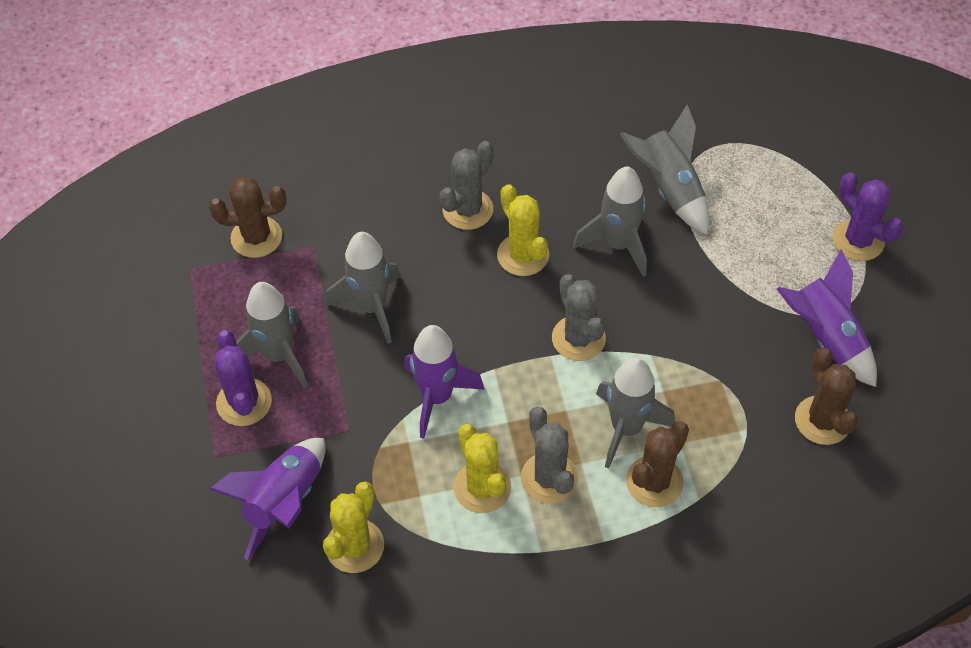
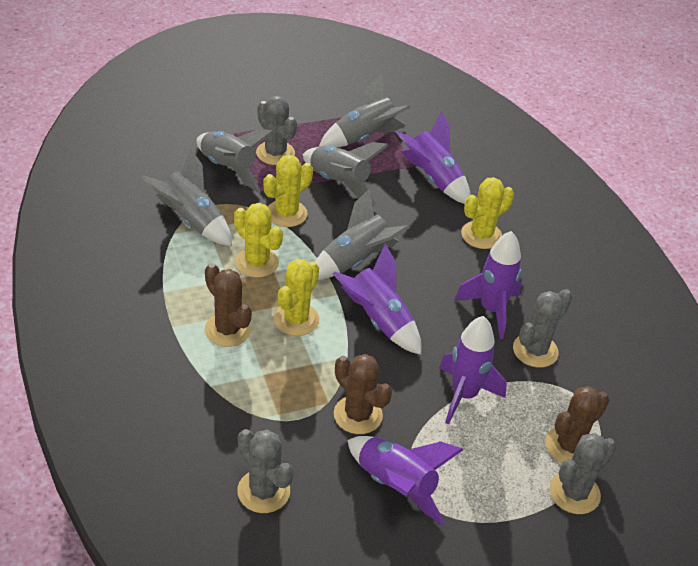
grey cactus: 3 -> 4
purple cactus: 2 -> 0
purple rocket: 3 -> 5
yellow cactus: 3 -> 4

